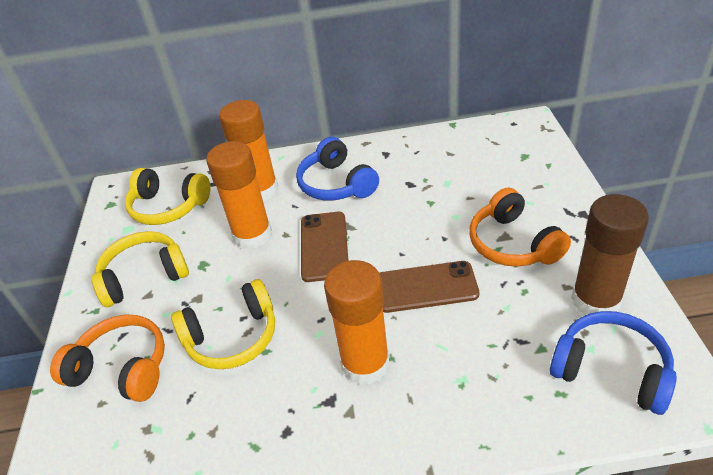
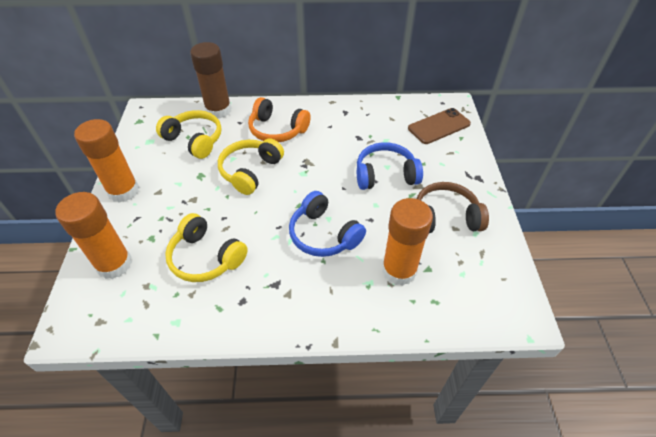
brown headphones: 0 -> 1
brown phone: 2 -> 1
orange headphones: 2 -> 1

